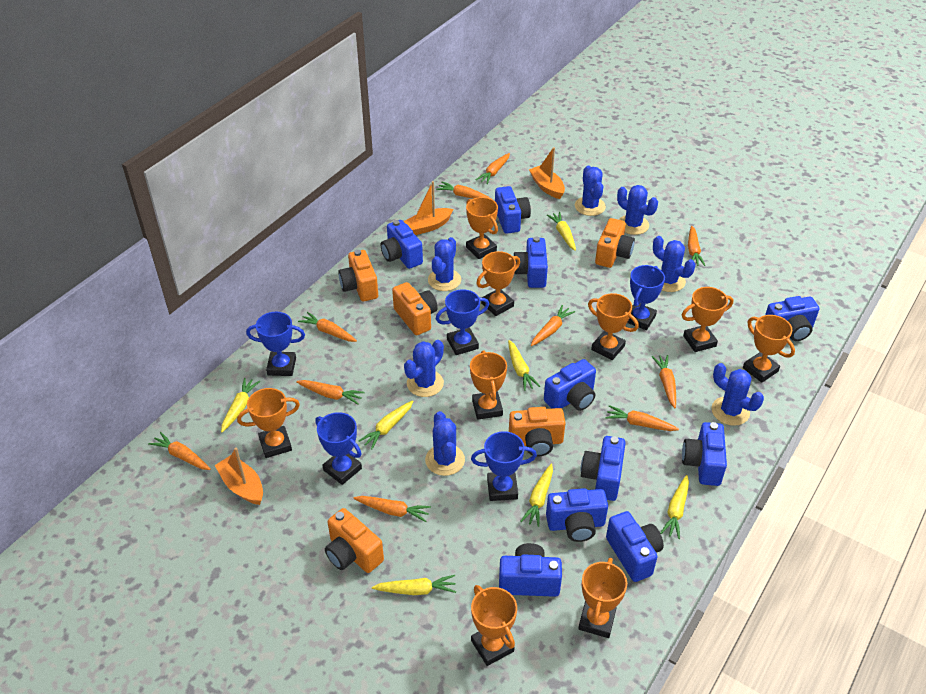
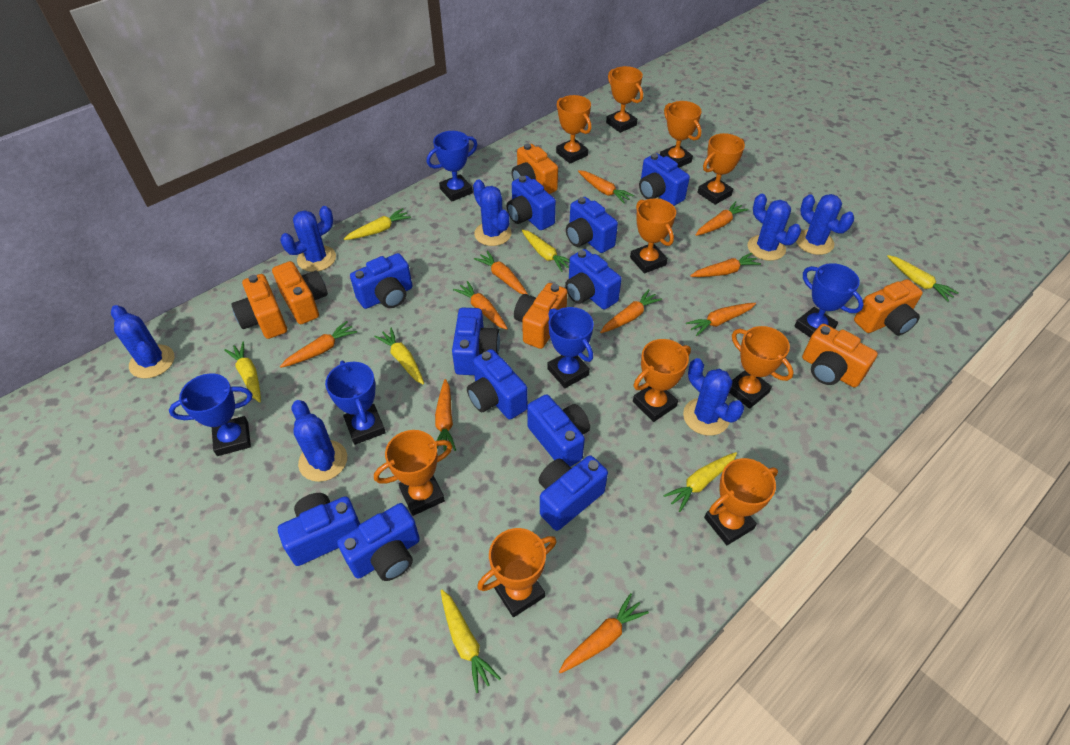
blue camera: 10 -> 11
orange boat: 3 -> 0
orange camera: 5 -> 6
orange trophy: 9 -> 10

